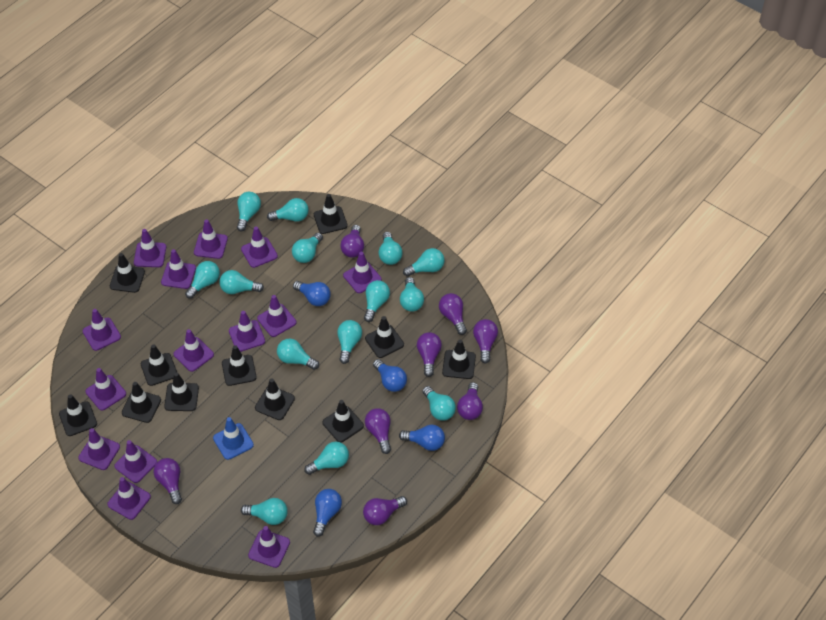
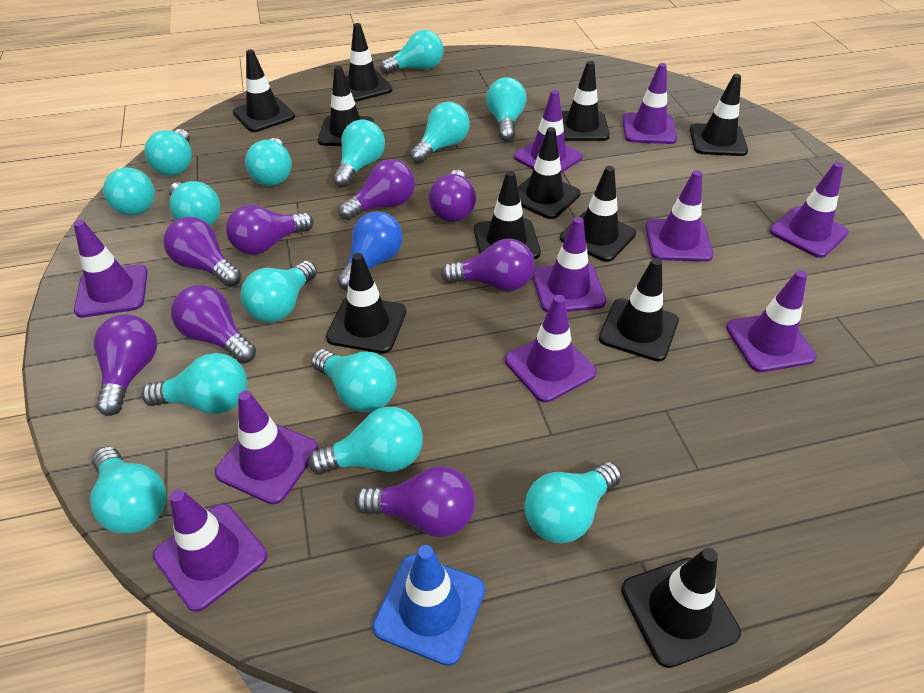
blue light bulb: 4 -> 1
purple traffic cone: 14 -> 10

